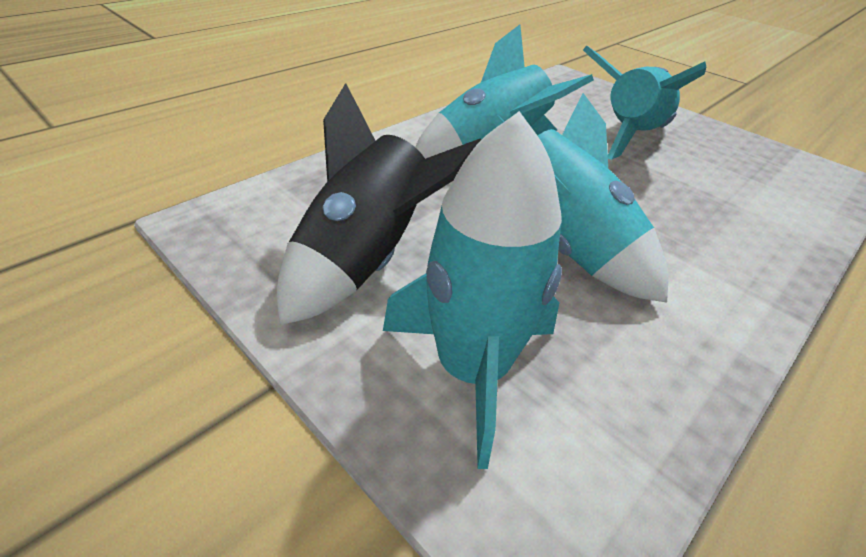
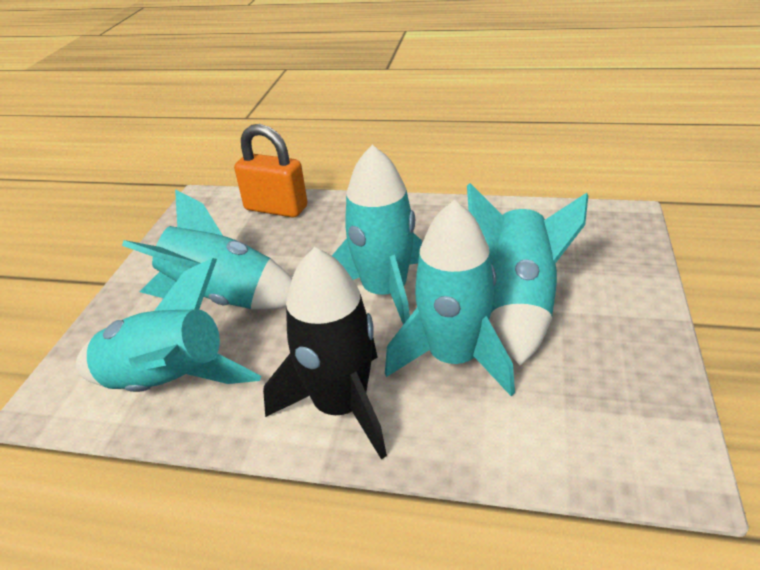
orange padlock: 0 -> 1
turquoise rocket: 4 -> 5

